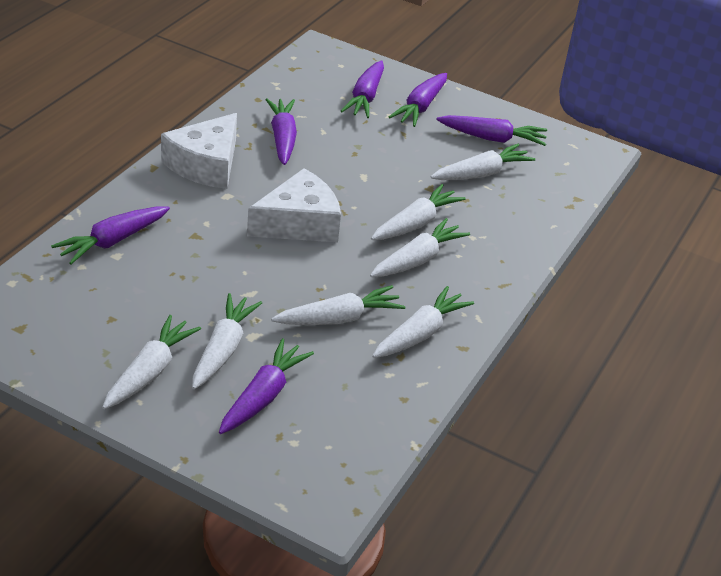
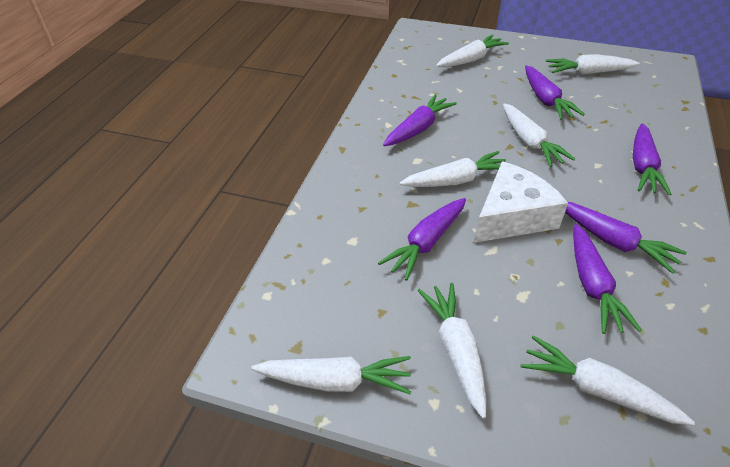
white cheese: 2 -> 1

